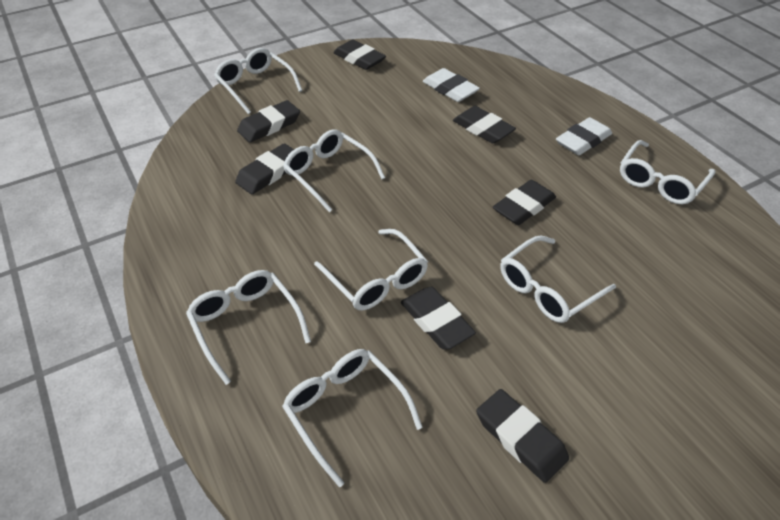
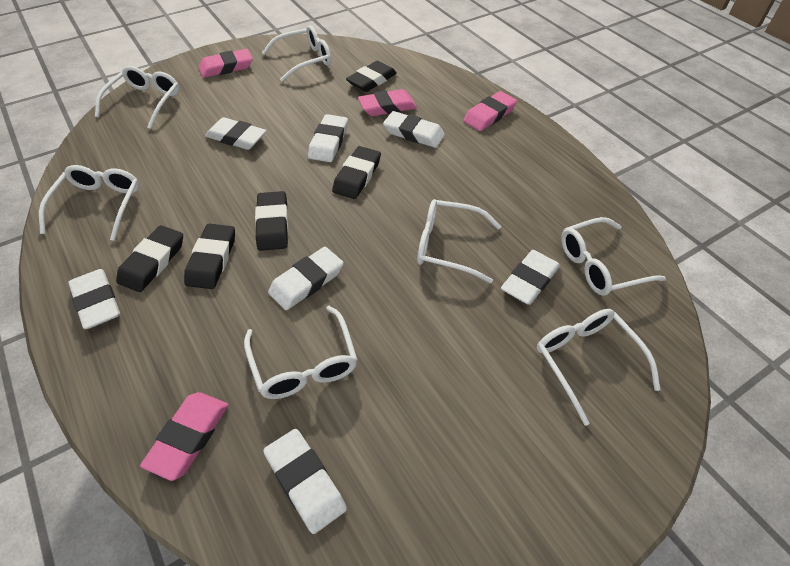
black eraser: 7 -> 5
pink eraser: 0 -> 4
white eraser: 2 -> 7

